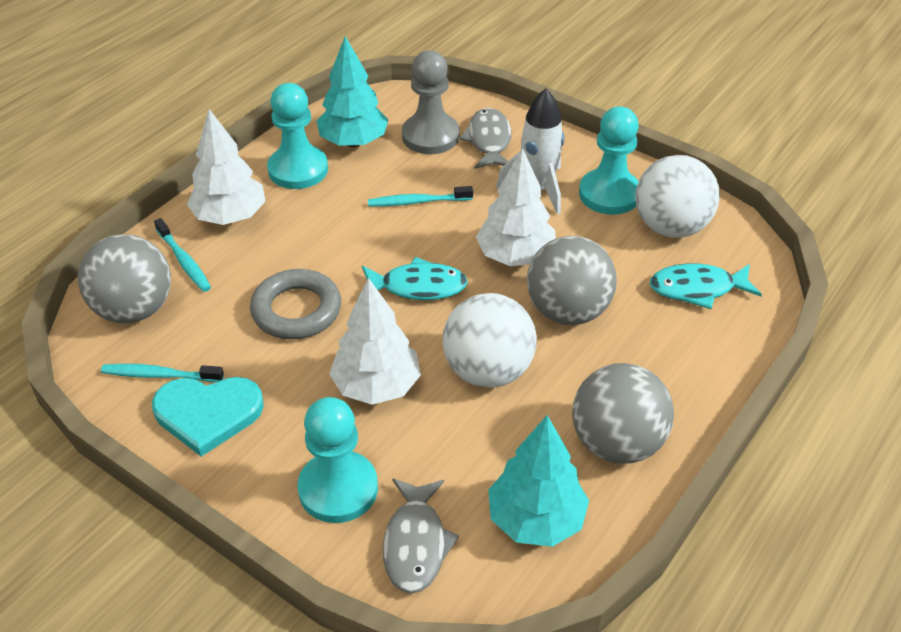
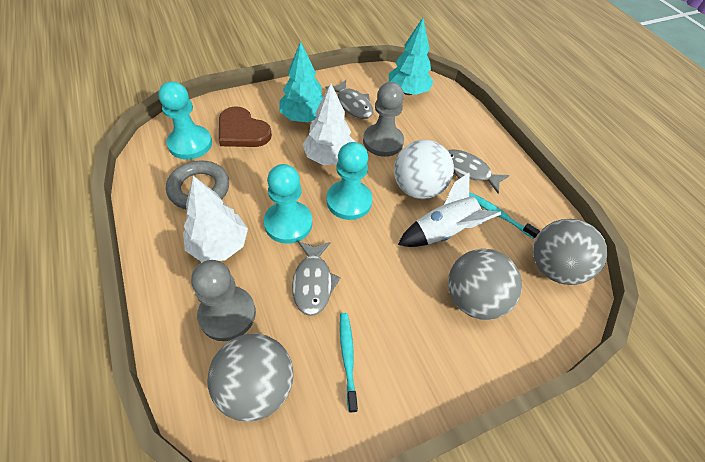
brown heart: 0 -> 1
grey fish: 2 -> 3
grey pawn: 1 -> 2
turquoise fish: 2 -> 0
turquoise heart: 1 -> 0
turquoise toothbrush: 3 -> 2
white ball: 2 -> 1
white tree: 3 -> 2

